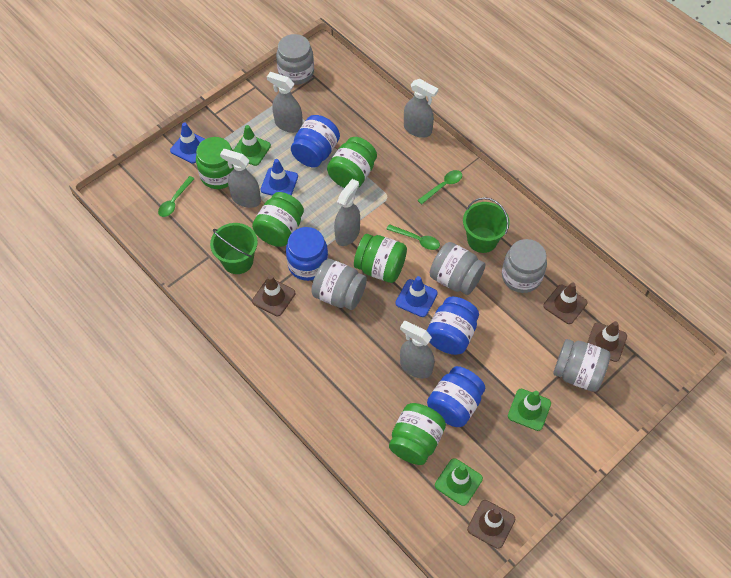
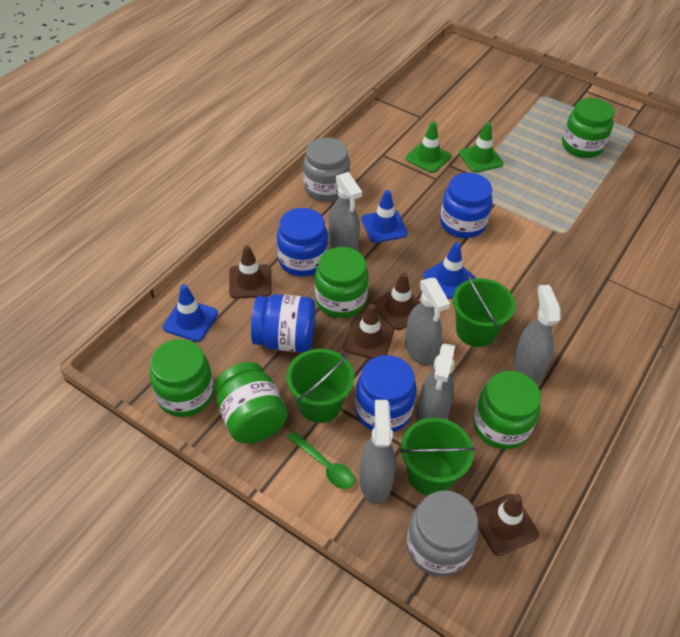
green bucket: 2 -> 3
green spoon: 3 -> 1
green traffic cone: 3 -> 2
grey jar: 5 -> 2

